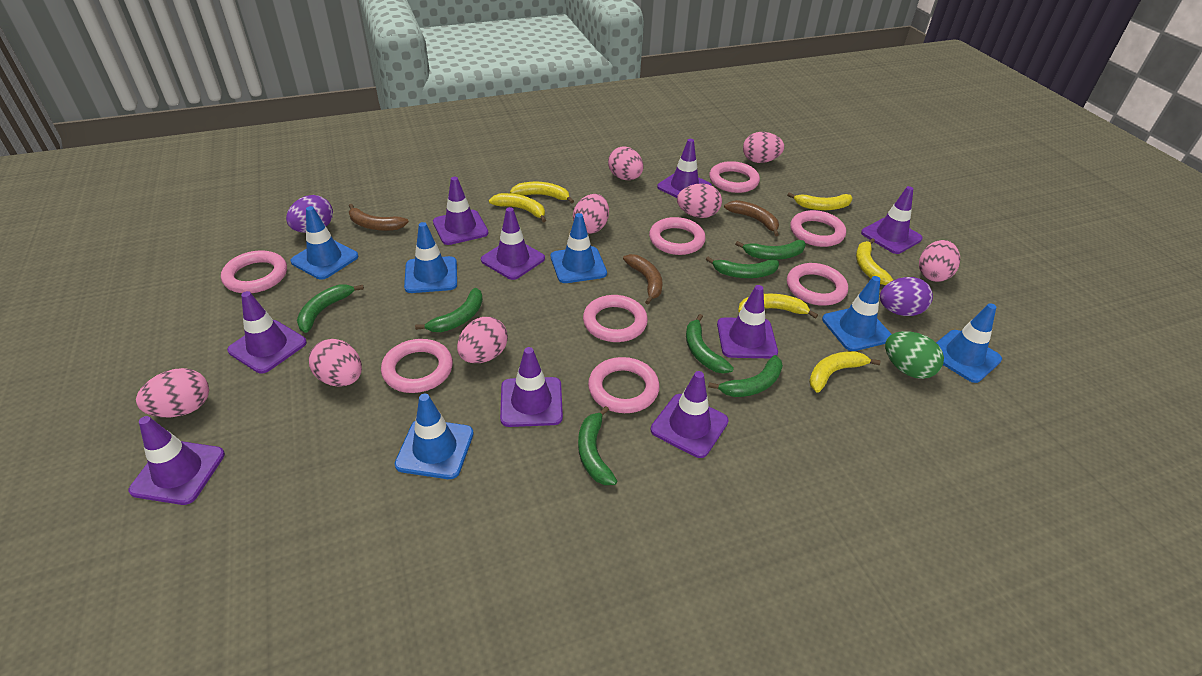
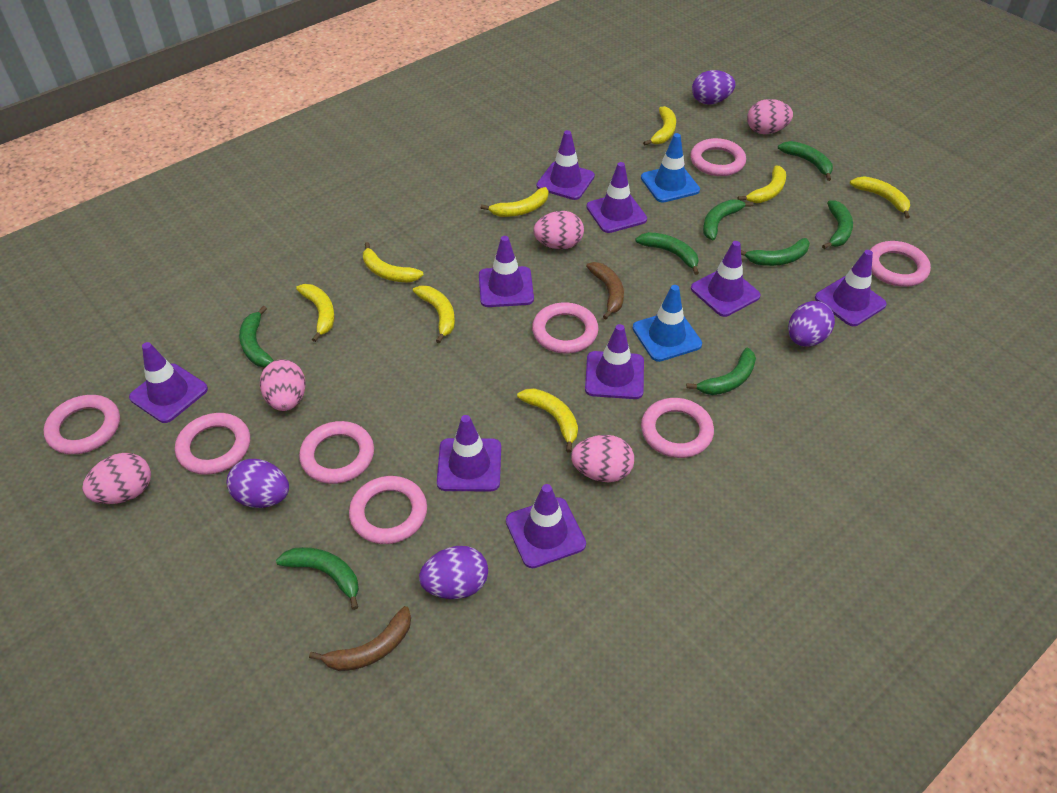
blue traffic cone: 6 -> 2
brown banana: 3 -> 2
green banana: 7 -> 8
green egg: 1 -> 0
pink egg: 8 -> 5
purple egg: 2 -> 4
yellow banana: 6 -> 8

